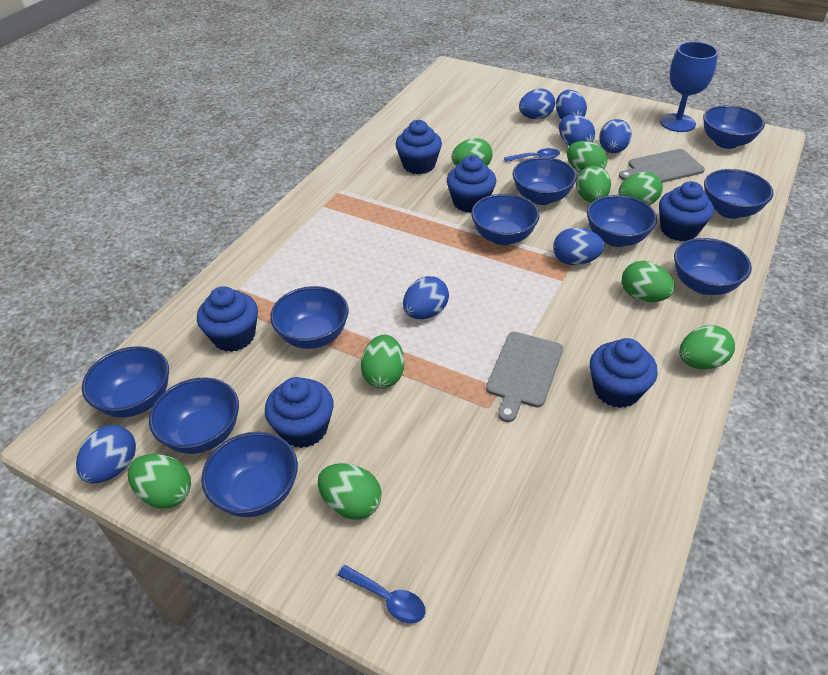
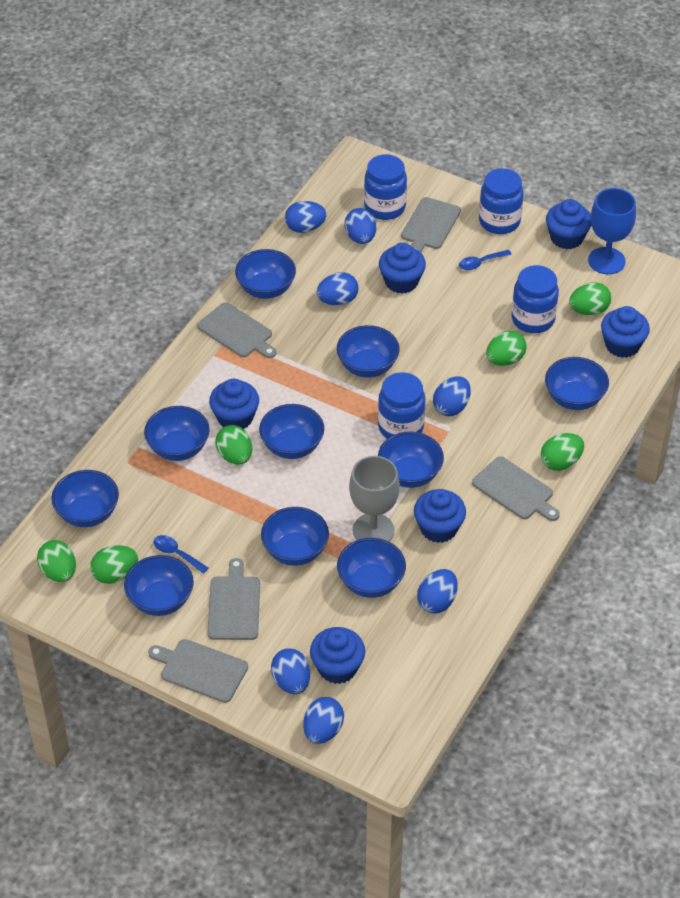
blue jar: 0 -> 4
green egg: 9 -> 6
grey cutting board: 2 -> 5
grey goblet: 0 -> 1

